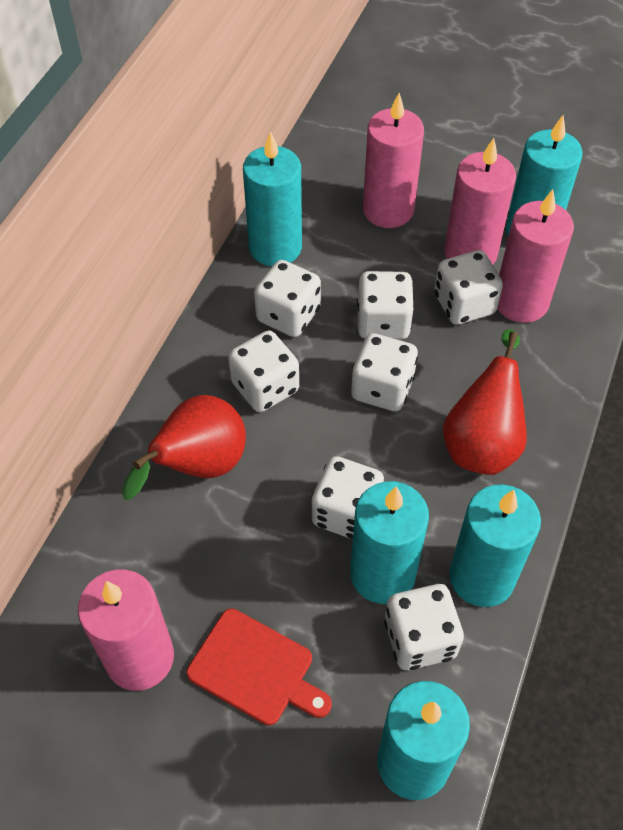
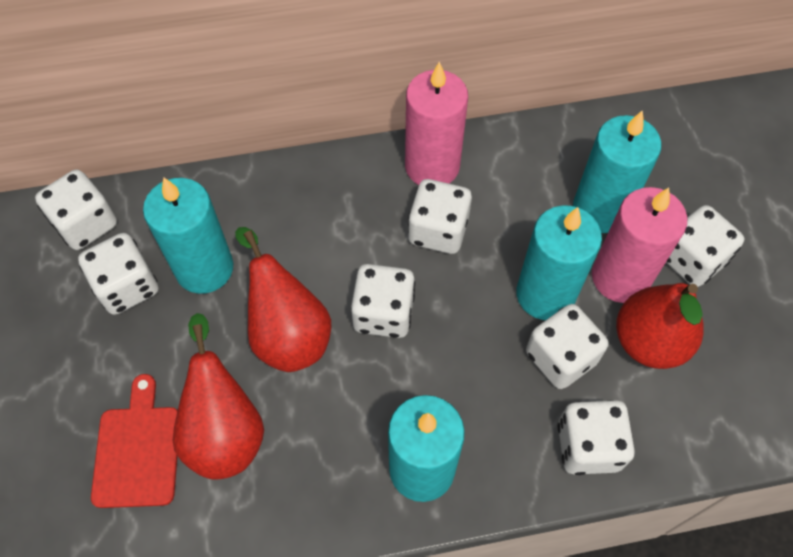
pink candle: 4 -> 2
red pear: 2 -> 3
turquoise candle: 5 -> 4

